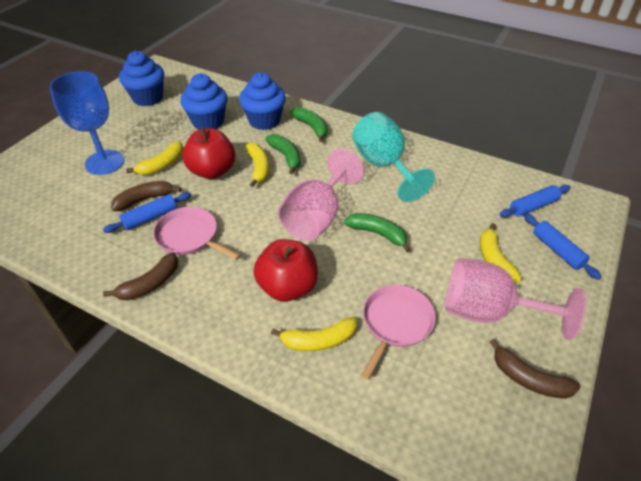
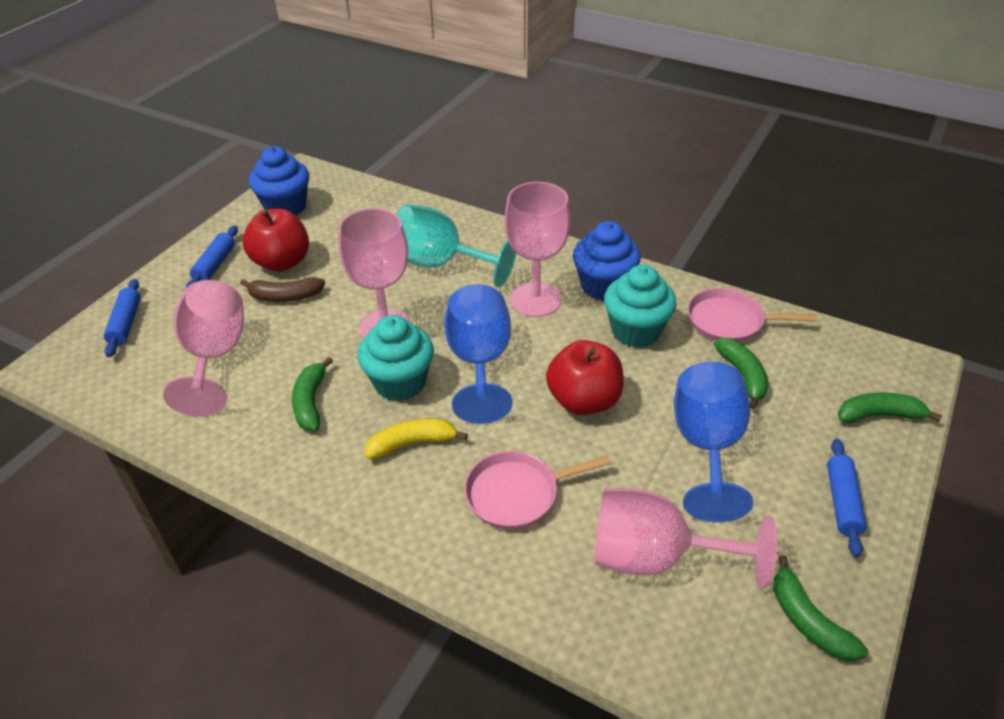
blue cupcake: 3 -> 2
blue goblet: 1 -> 2
brown banana: 3 -> 1
green banana: 3 -> 4
pink goblet: 2 -> 4
turquoise cupcake: 0 -> 2
yellow banana: 4 -> 1

